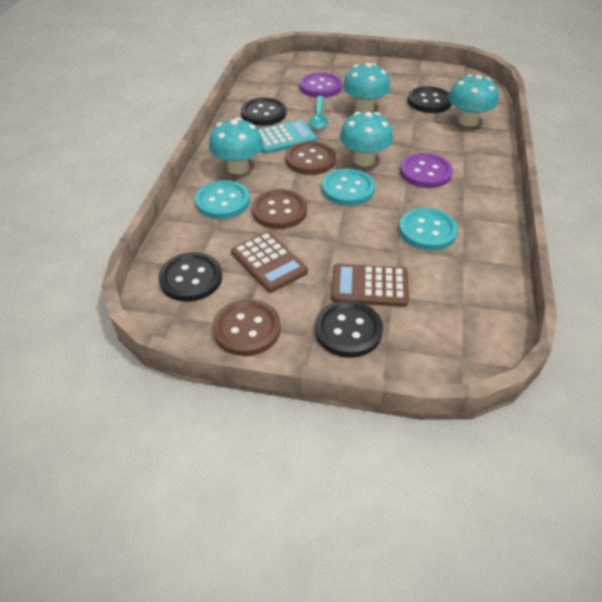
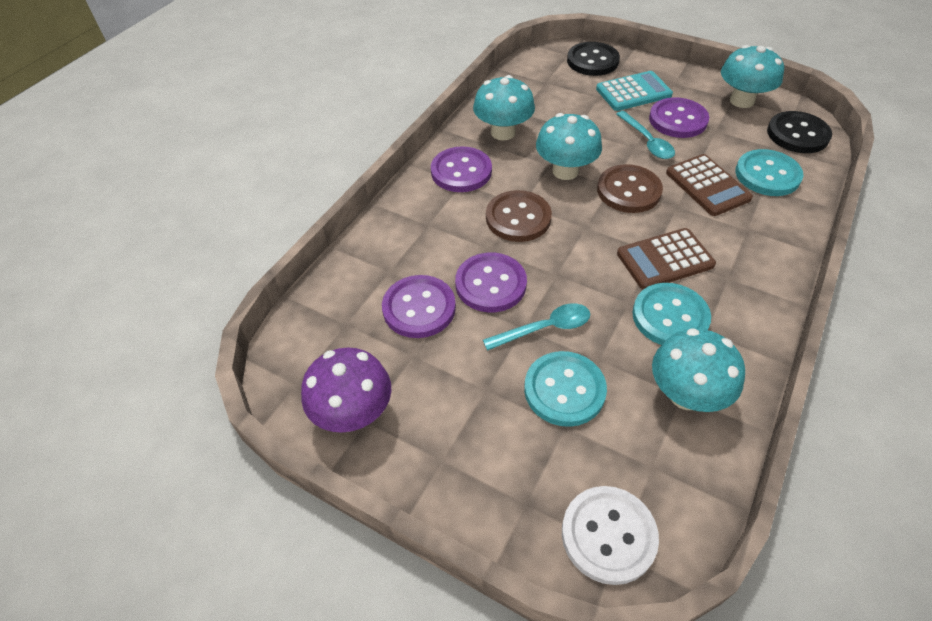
black button: 4 -> 2
brown button: 3 -> 2
purple button: 2 -> 4
purple mushroom: 0 -> 1
turquoise spoon: 1 -> 2
white button: 0 -> 1

